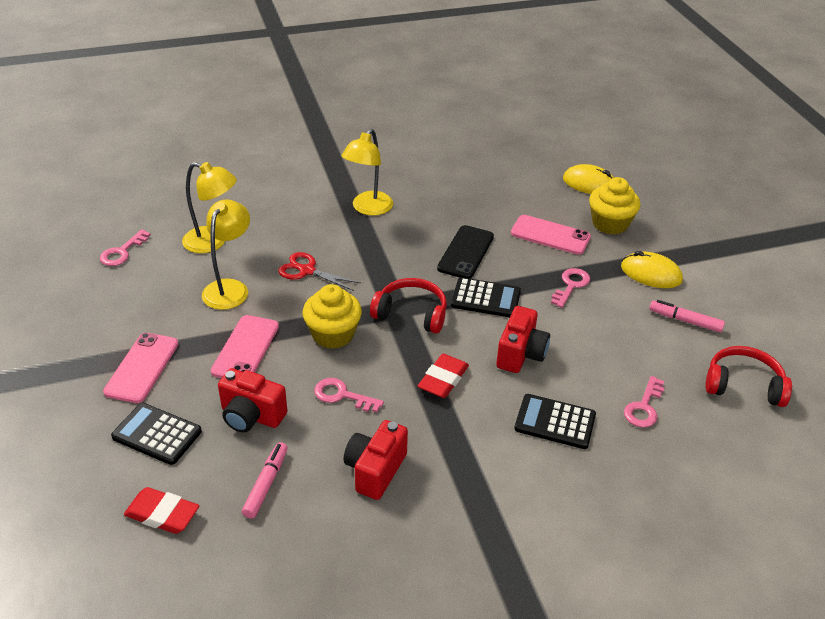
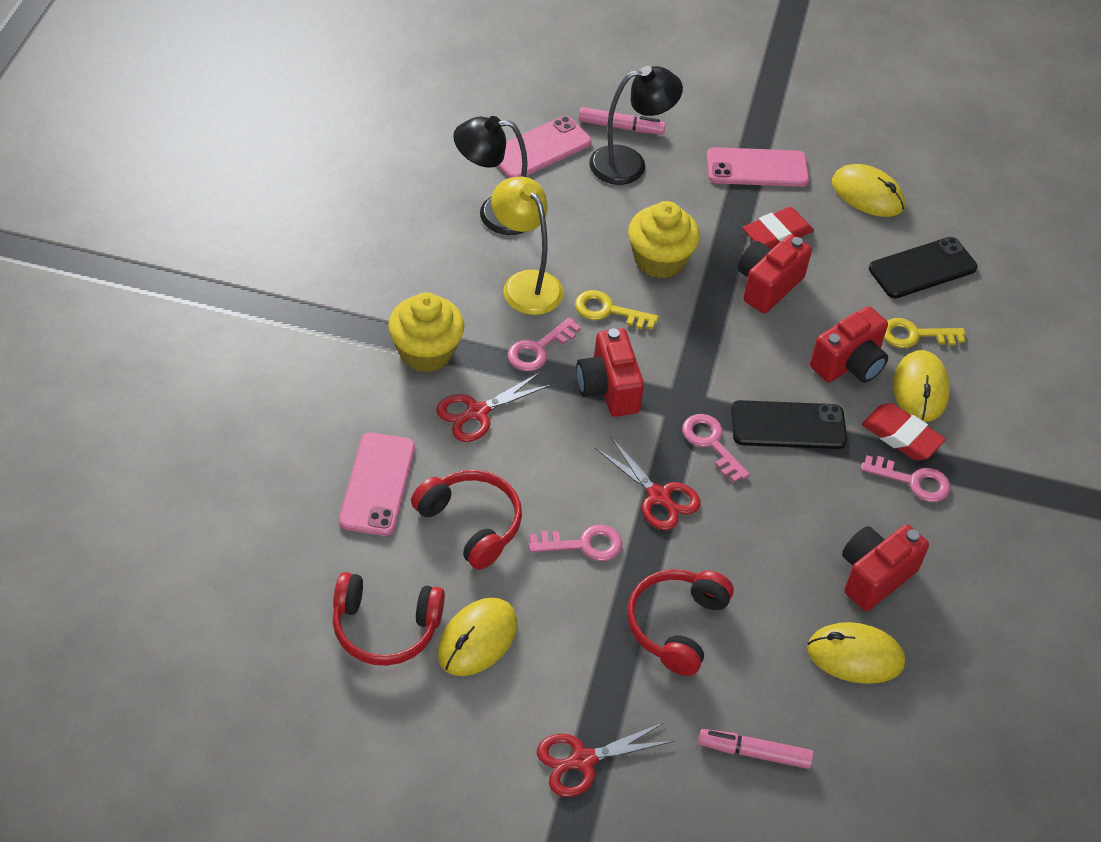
black calculator: 3 -> 0
black lamp: 0 -> 2
black phone: 1 -> 2
red camera: 3 -> 4
red headphones: 2 -> 3
red scissors: 1 -> 3
yellow key: 0 -> 2
yellow lamp: 3 -> 1
yellow mouse: 2 -> 4

